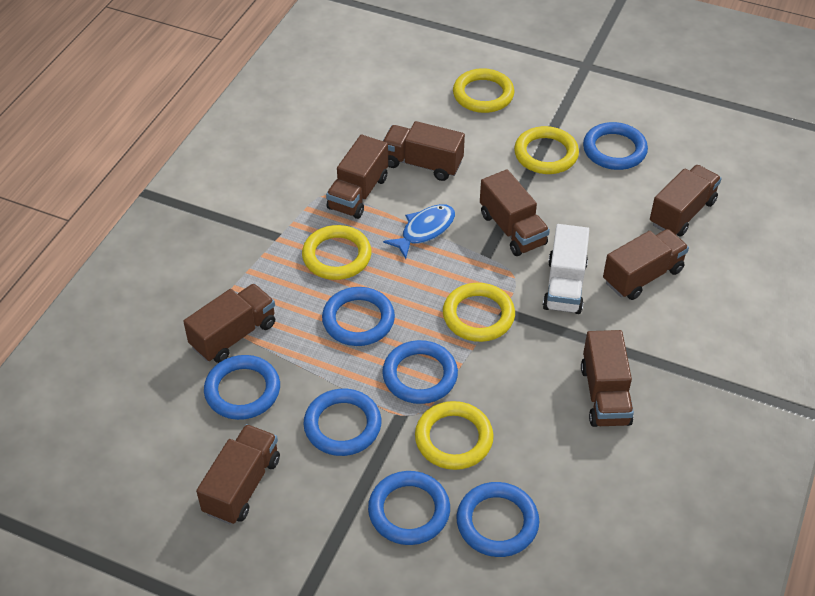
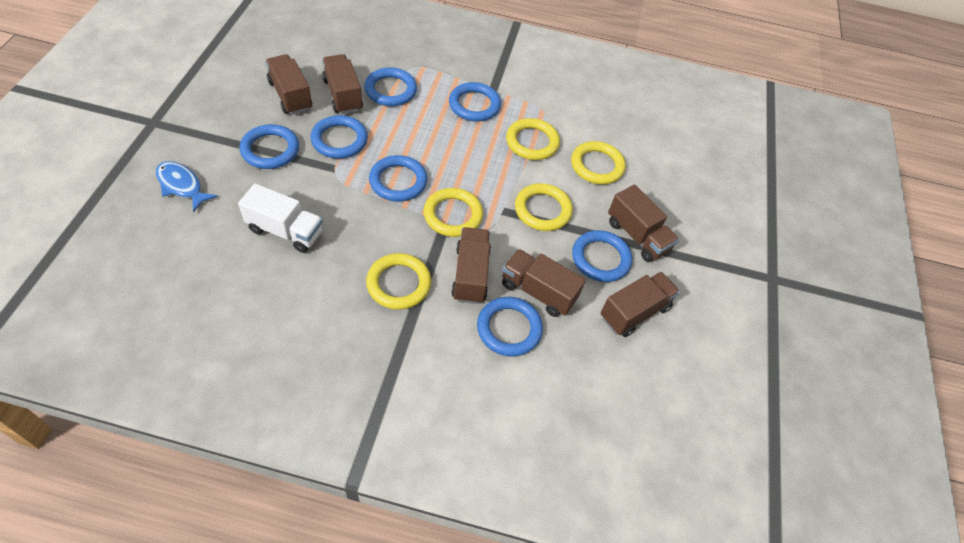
brown truck: 8 -> 6

